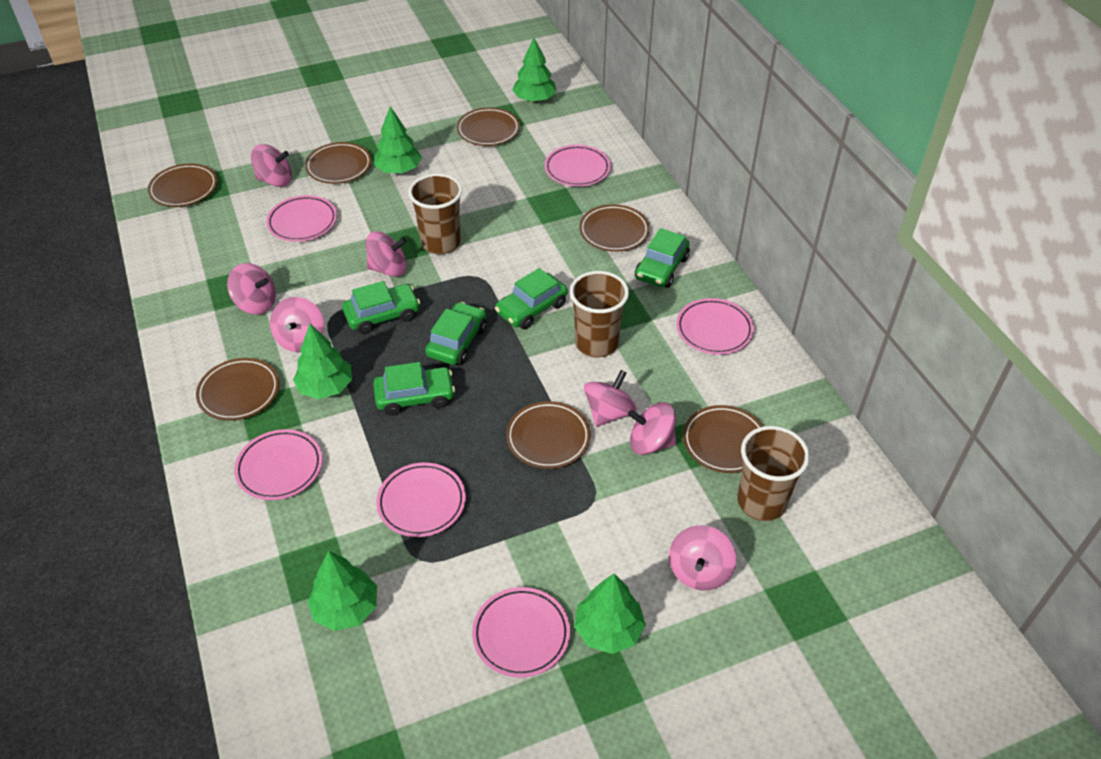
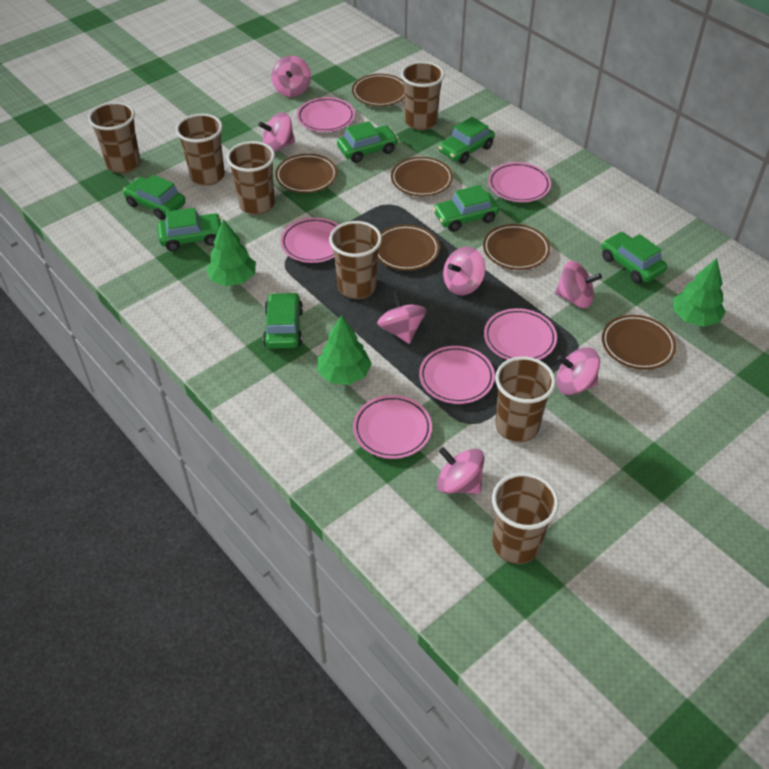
brown cup: 3 -> 7
brown plate: 7 -> 6
green car: 5 -> 7
green tree: 5 -> 3

